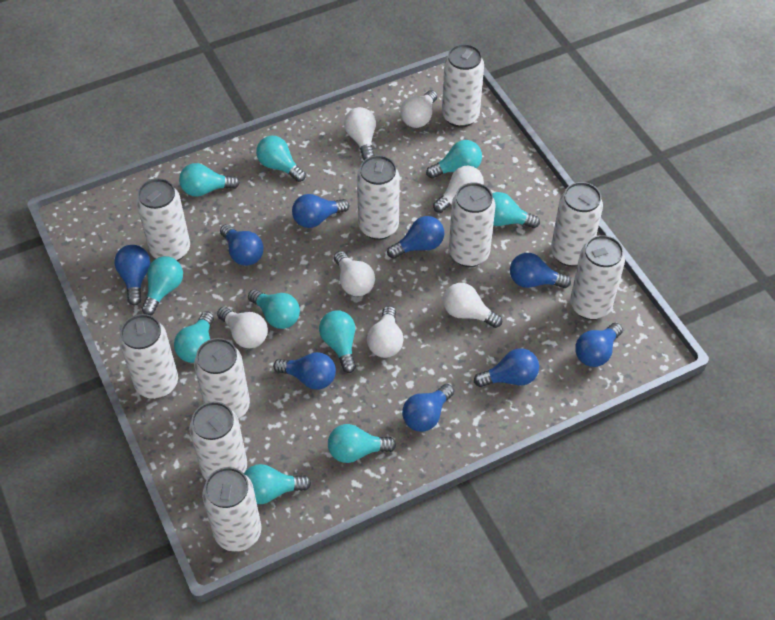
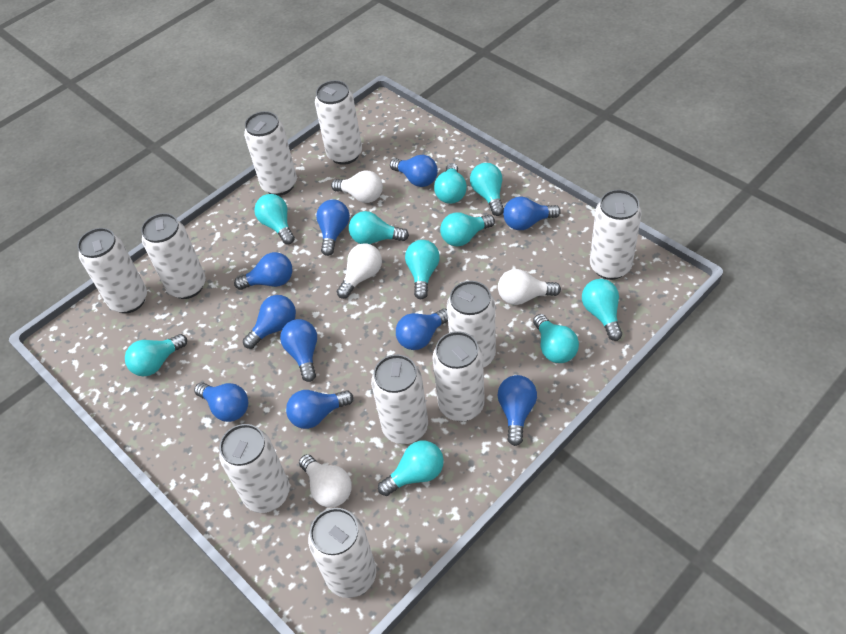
blue light bulb: 9 -> 10
white light bulb: 7 -> 4

